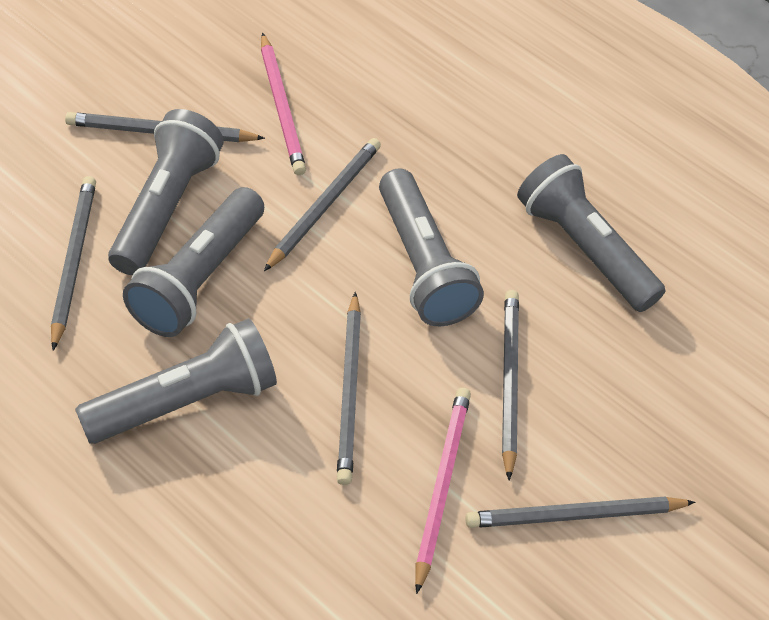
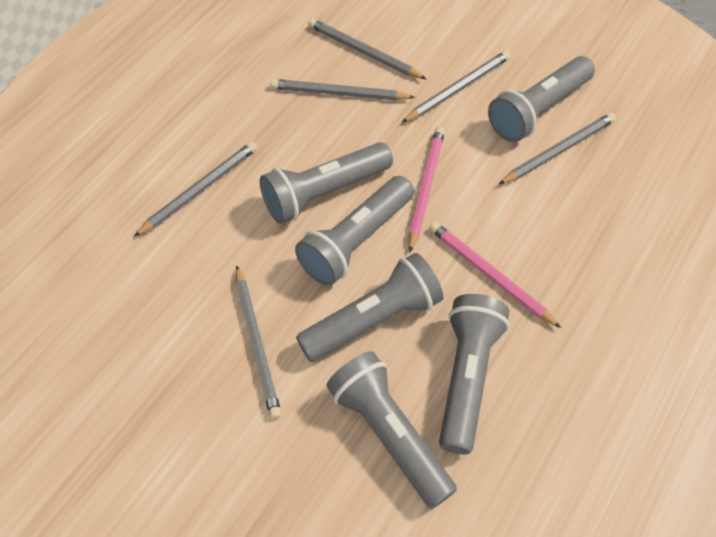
grey flashlight: 5 -> 6

